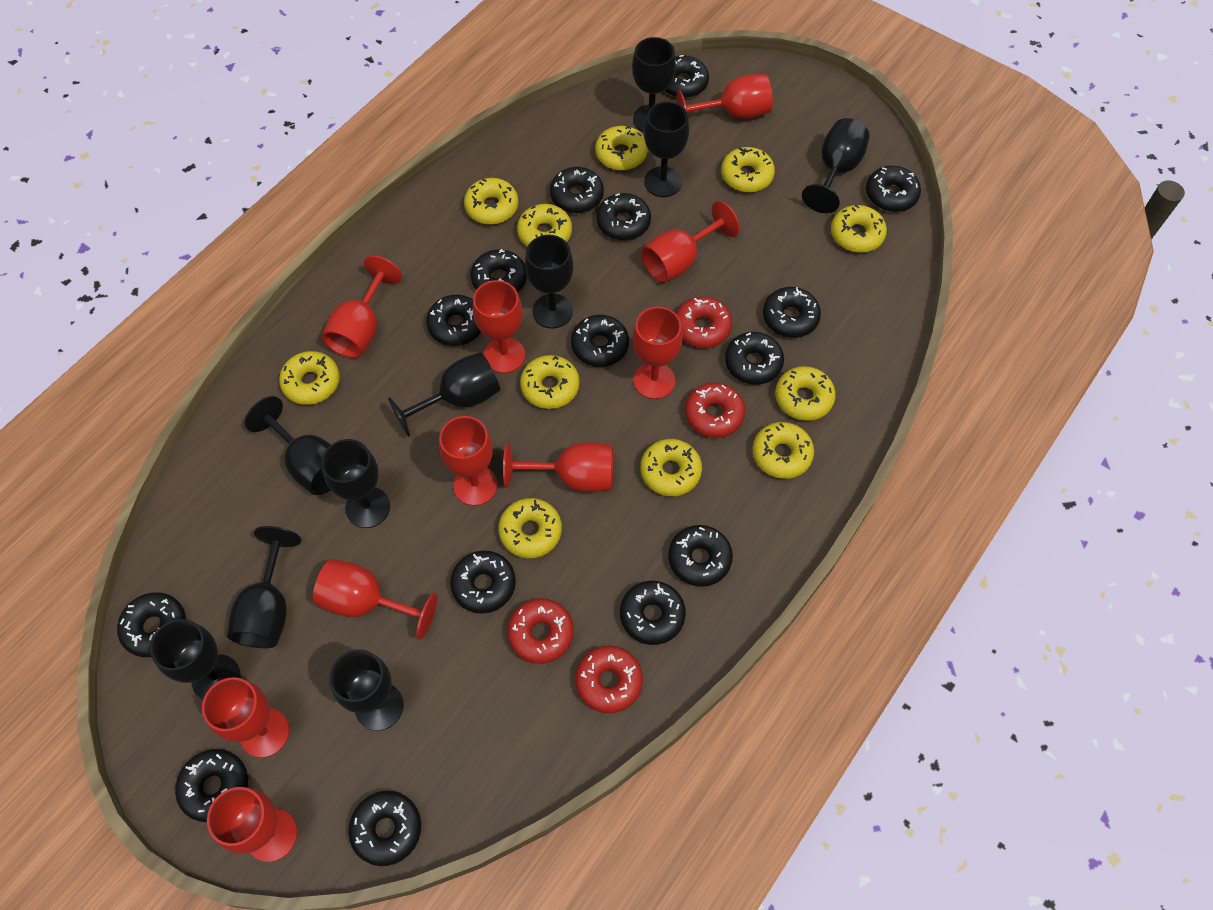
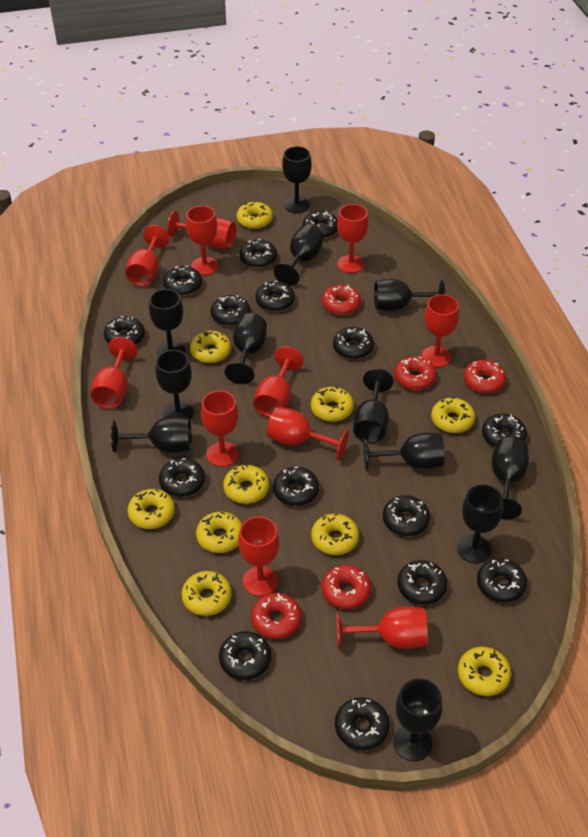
black goblet: 10 -> 12
red donut: 4 -> 5
red goblet: 10 -> 11
yellow donut: 11 -> 10

